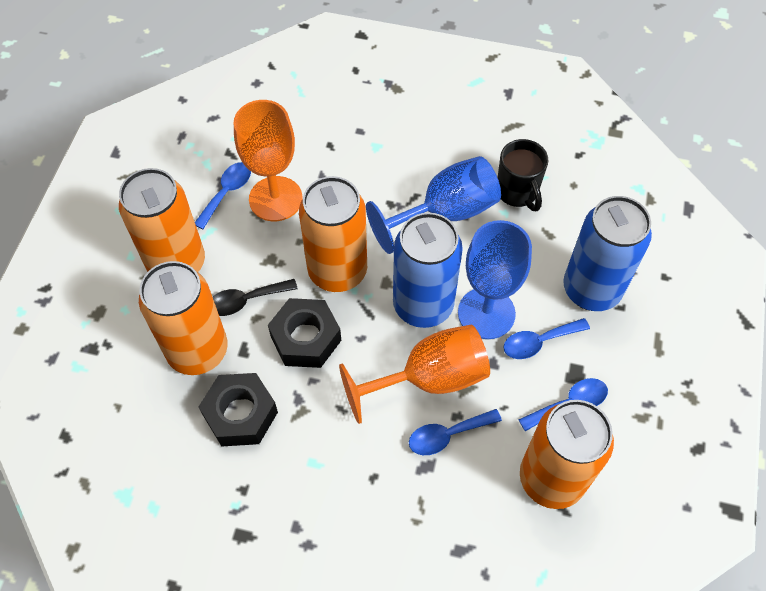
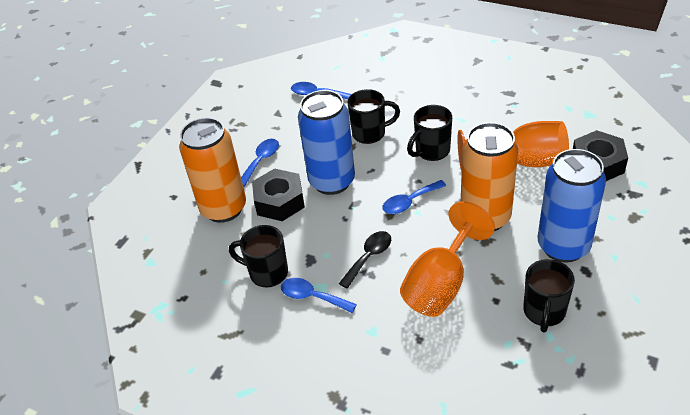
black mug: 1 -> 4
blue goblet: 2 -> 0
orange can: 4 -> 2

